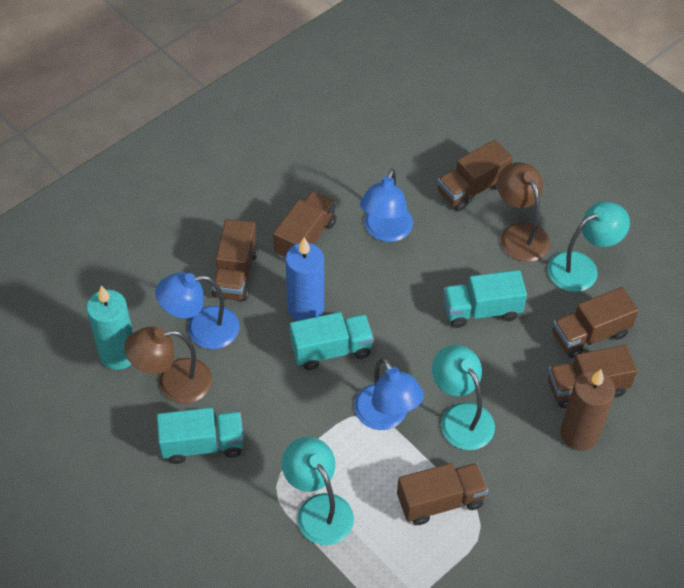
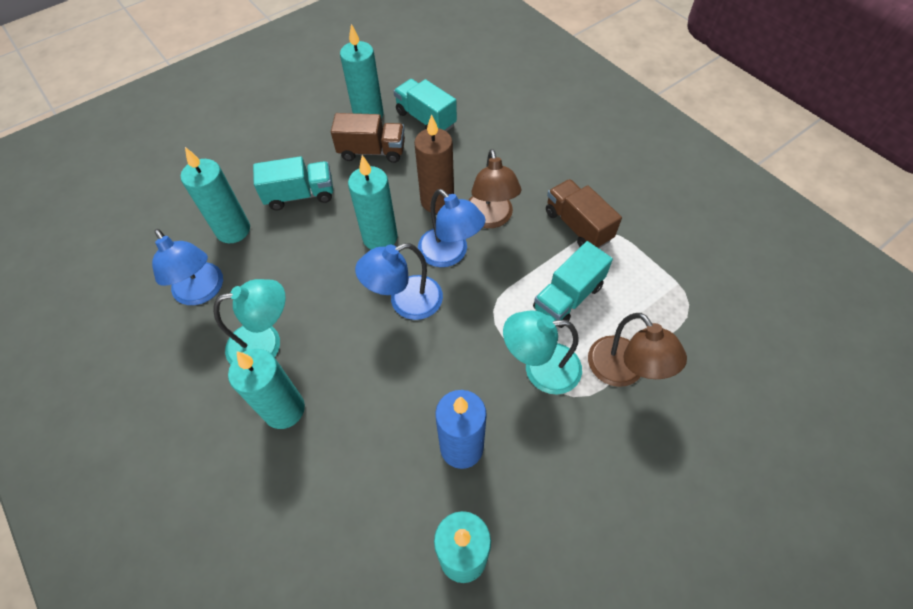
brown truck: 6 -> 2
turquoise candle: 1 -> 5
turquoise lamp: 3 -> 2

